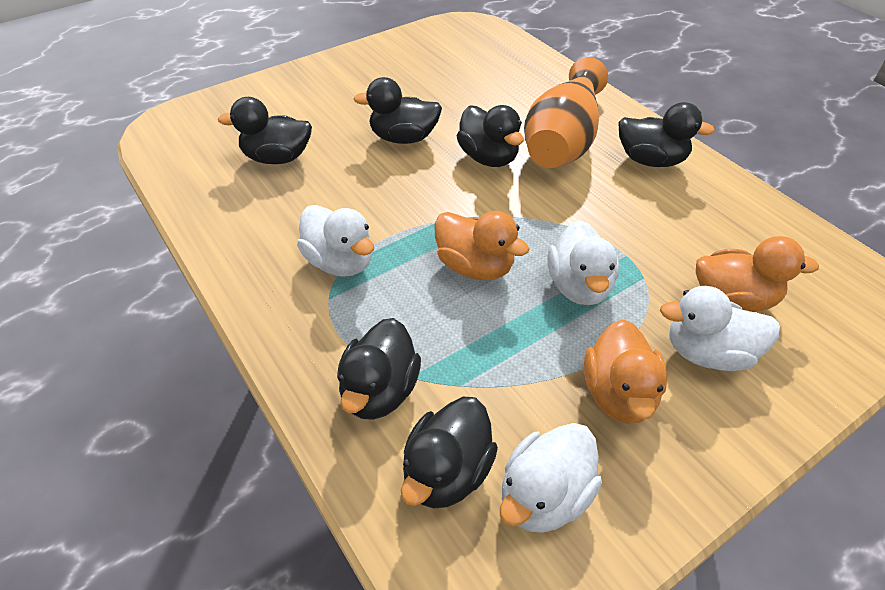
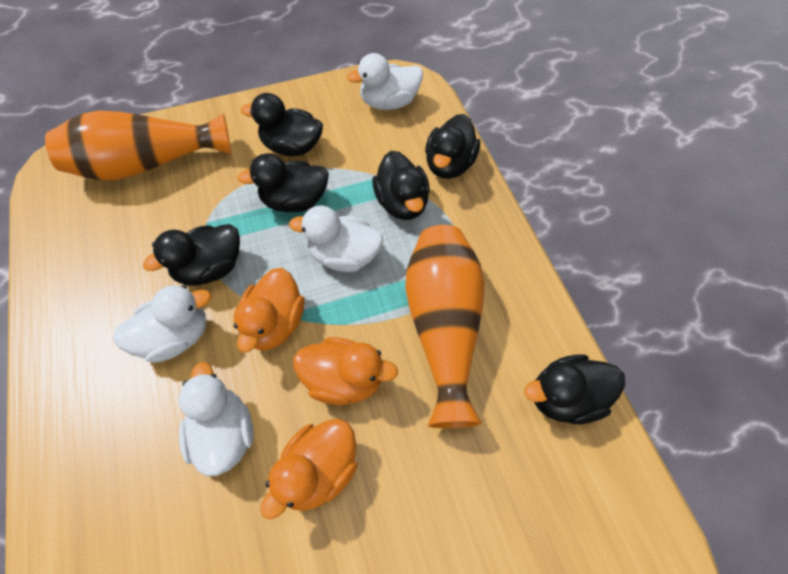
orange vase: 1 -> 2

